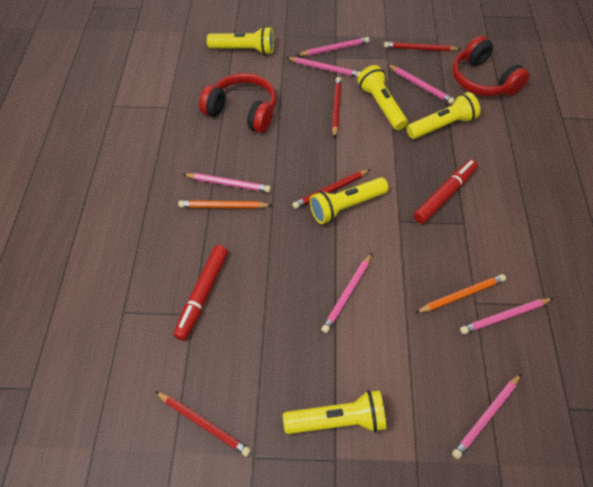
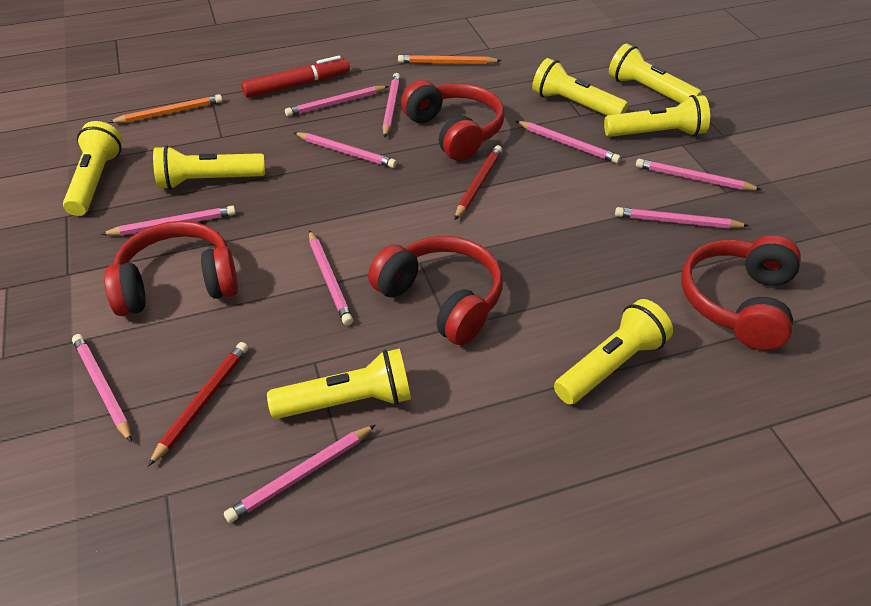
pink pencil: 7 -> 10
red headphones: 2 -> 4
red marker: 2 -> 1
red pencil: 4 -> 2
yellow flashlight: 5 -> 7

